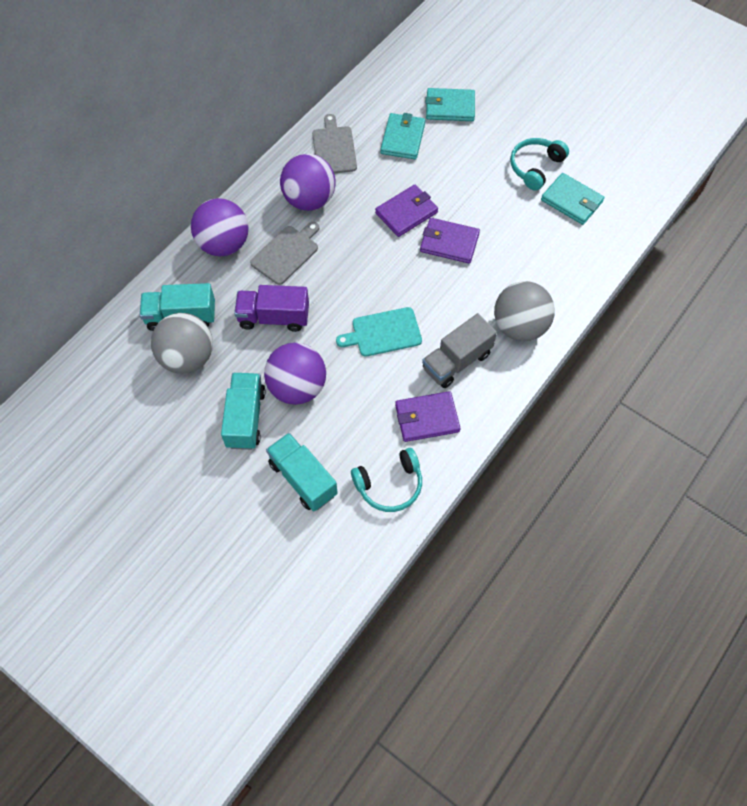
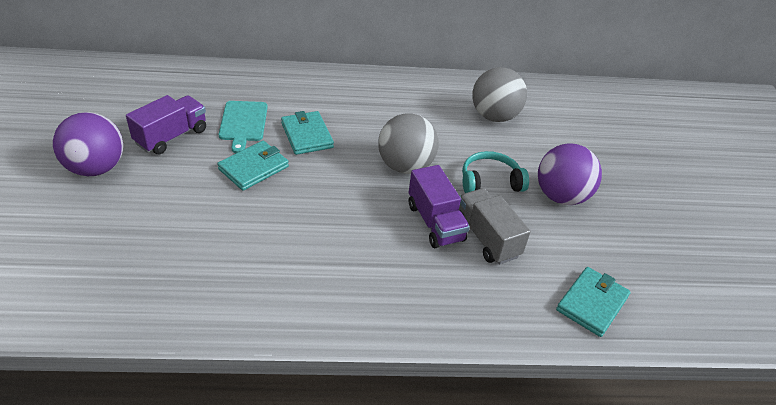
grey cutting board: 2 -> 0
purple ball: 3 -> 2
purple truck: 1 -> 2
purple wallet: 3 -> 0
turquoise headphones: 2 -> 1
turquoise truck: 3 -> 0

